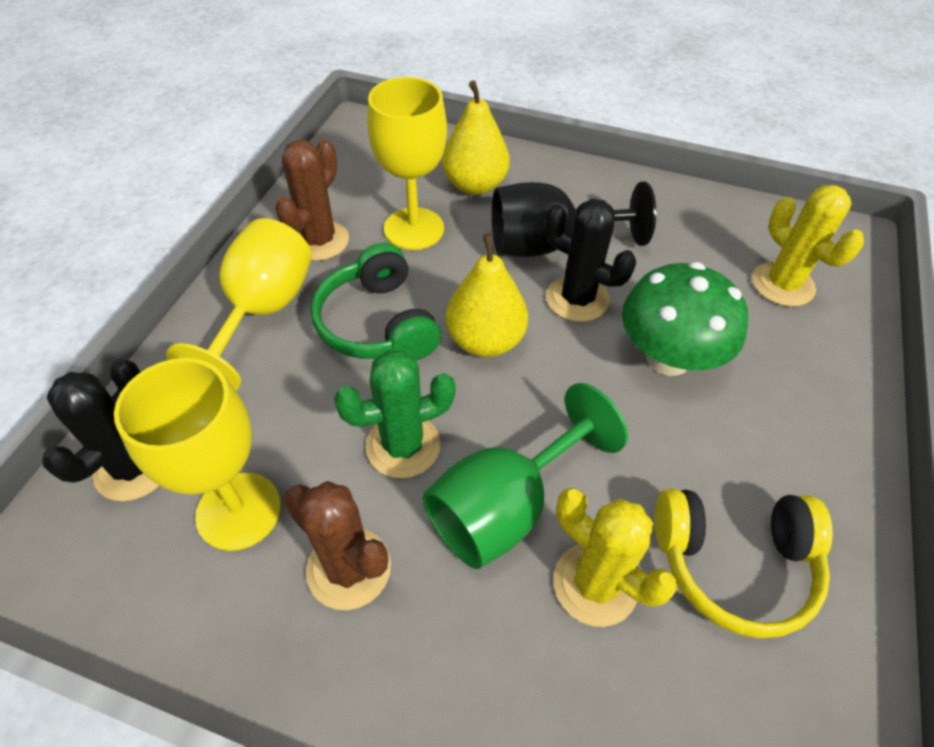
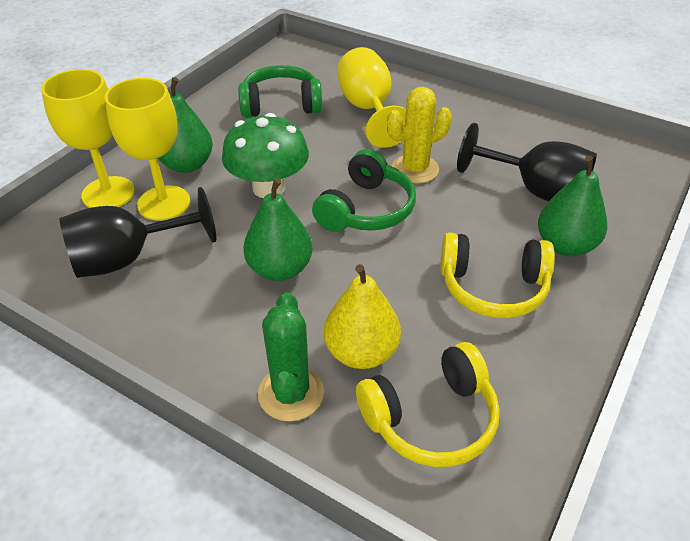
black cactus: 2 -> 0
black goblet: 1 -> 2
brown cactus: 2 -> 0
green goblet: 1 -> 0
green headphones: 1 -> 2
green pear: 0 -> 3
yellow cactus: 2 -> 1
yellow headphones: 1 -> 2
yellow pear: 2 -> 1

